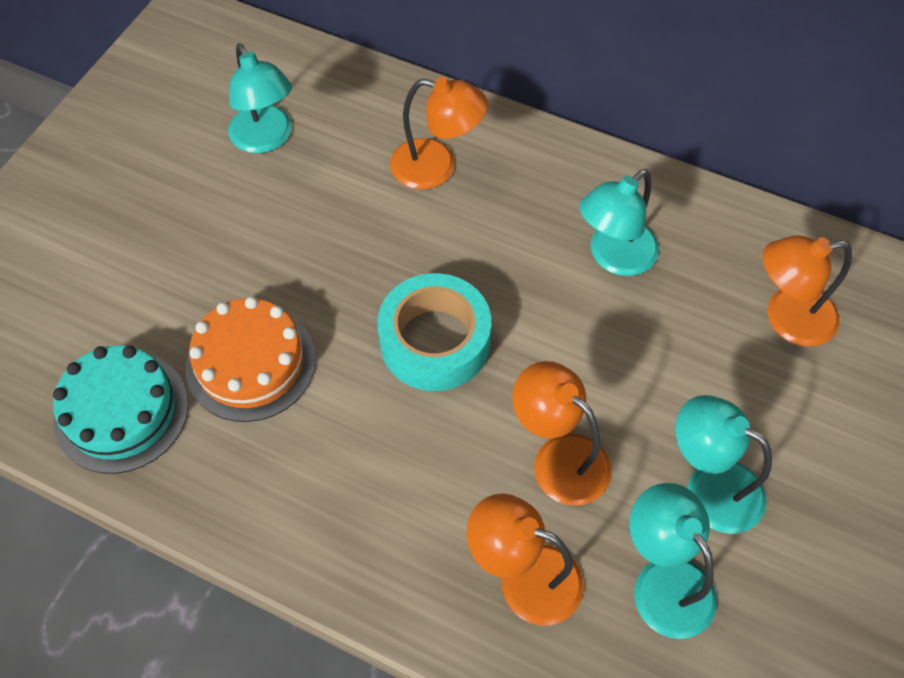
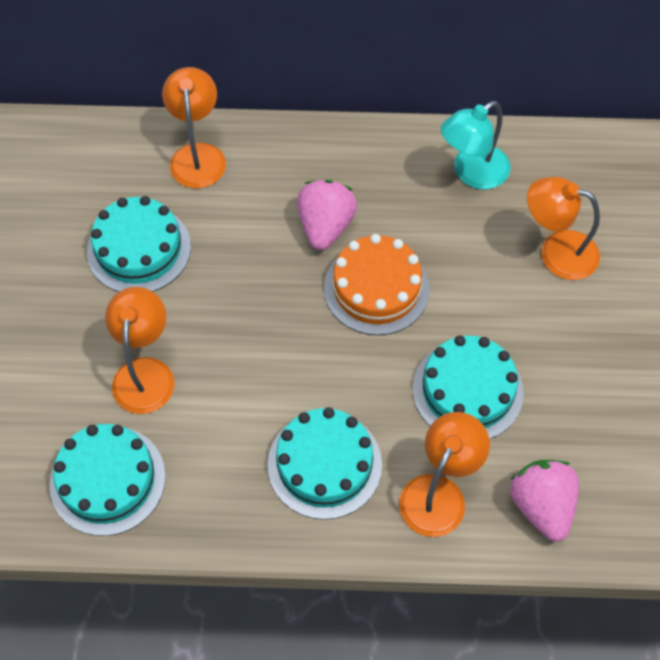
pink strawberry: 0 -> 2
turquoise cake: 1 -> 4
turquoise lamp: 4 -> 1
turquoise tape: 1 -> 0

